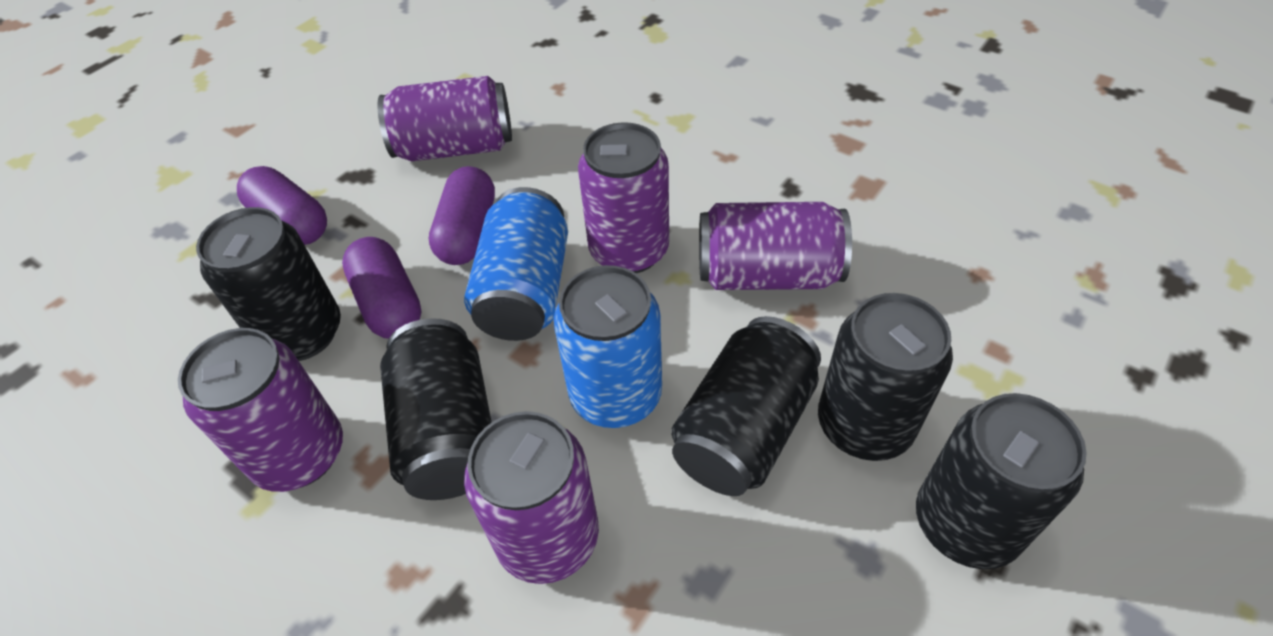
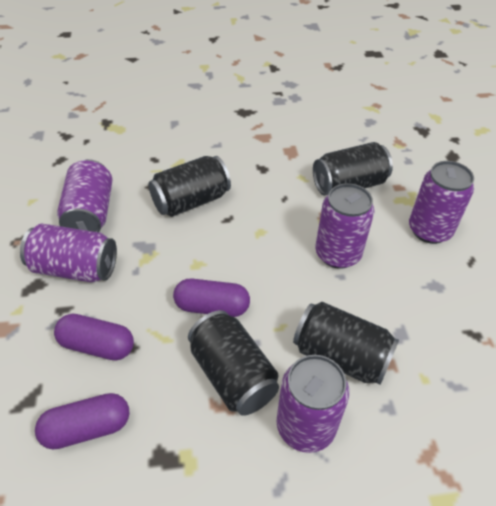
black can: 5 -> 4
blue can: 2 -> 0

